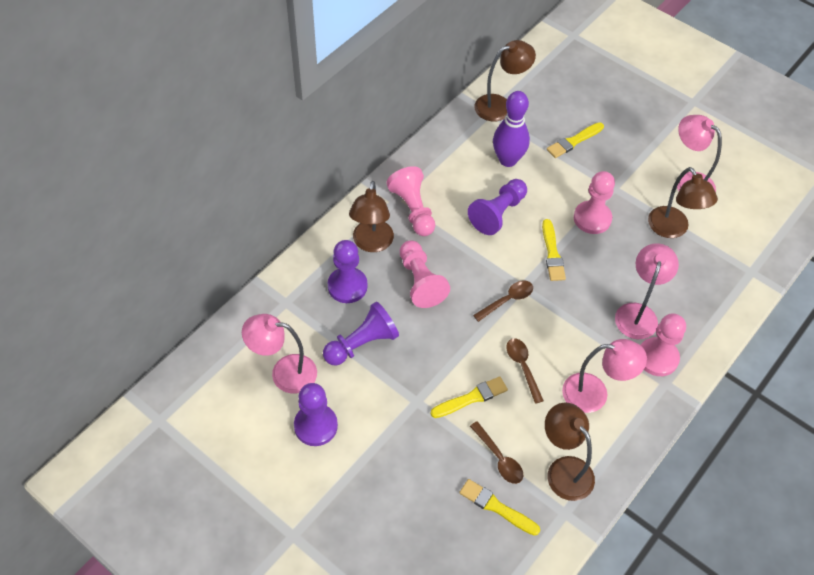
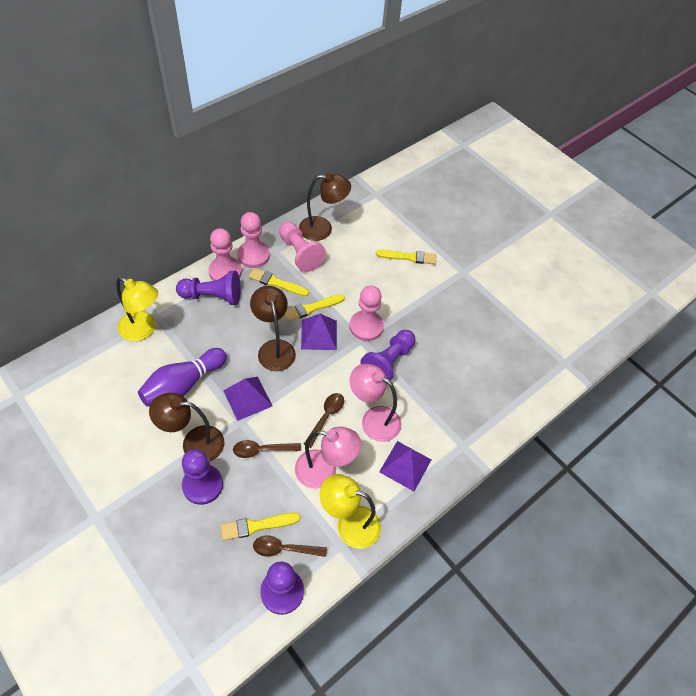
brown lamp: 4 -> 3
pink lamp: 4 -> 2
purple pyramid: 0 -> 3
yellow lamp: 0 -> 2

